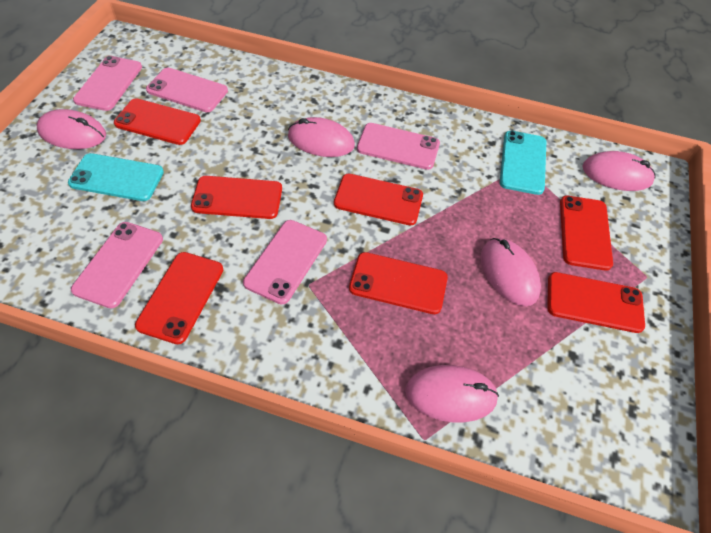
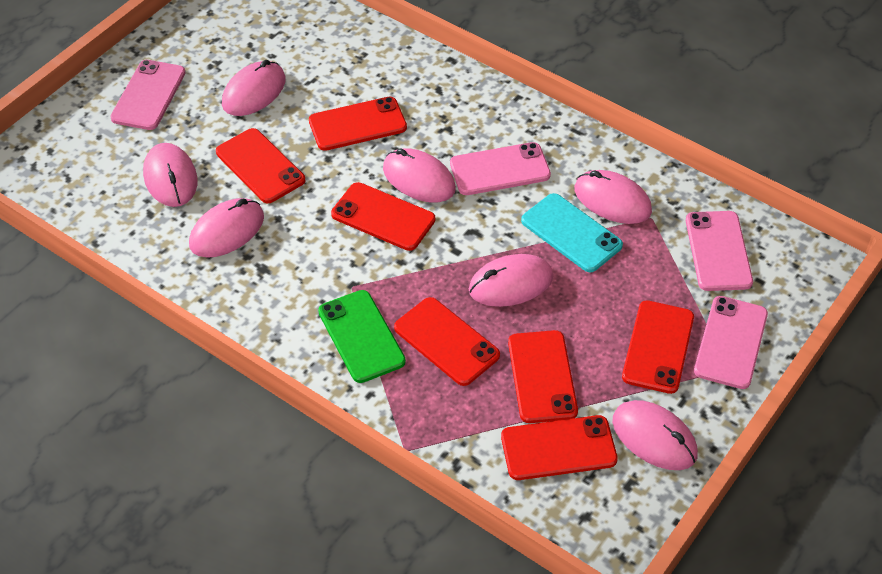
green phone: 0 -> 1
pink mouse: 5 -> 7
pink phone: 5 -> 4
turquoise phone: 2 -> 1

